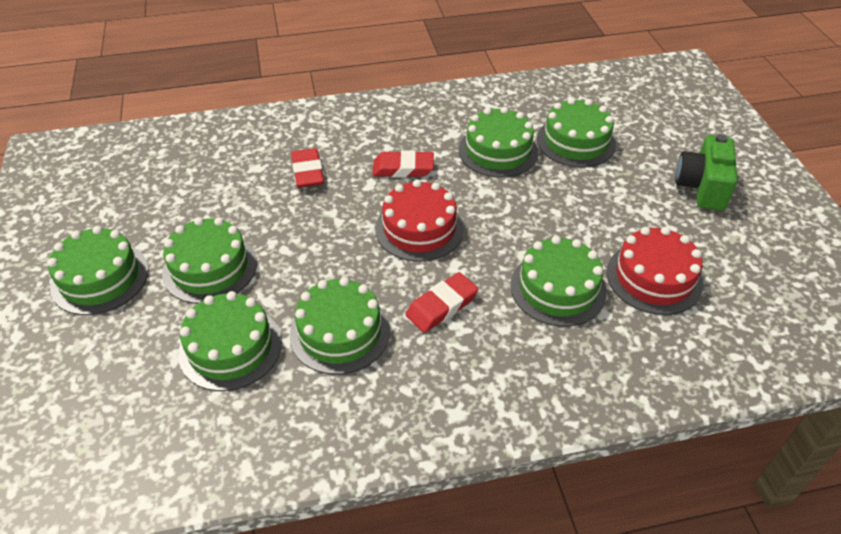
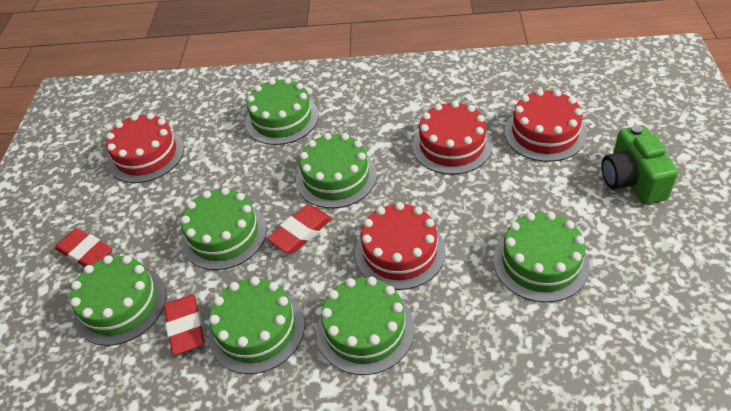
red cake: 2 -> 4

